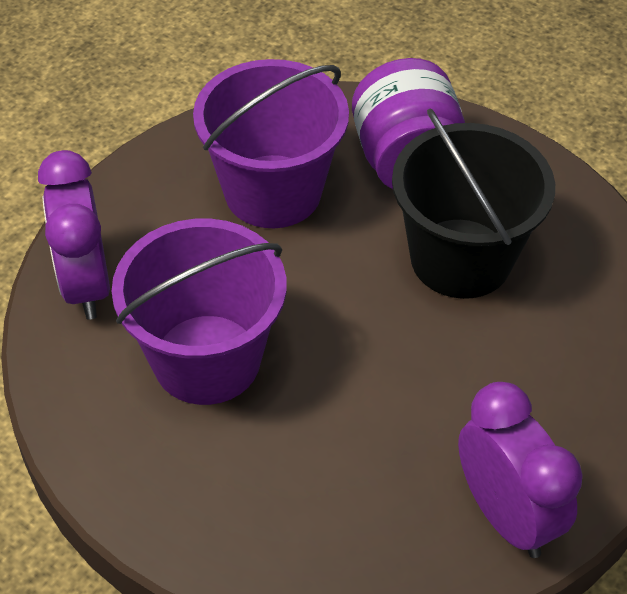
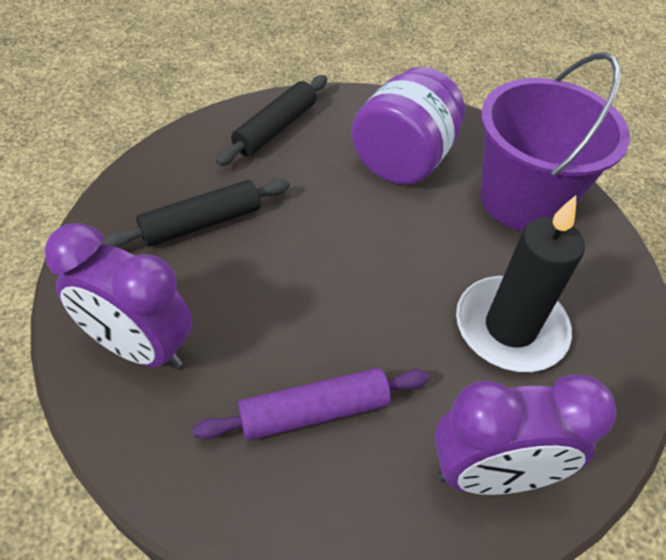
black bucket: 1 -> 0
black candle: 0 -> 1
black rolling pin: 0 -> 2
purple bucket: 2 -> 1
purple rolling pin: 0 -> 1

